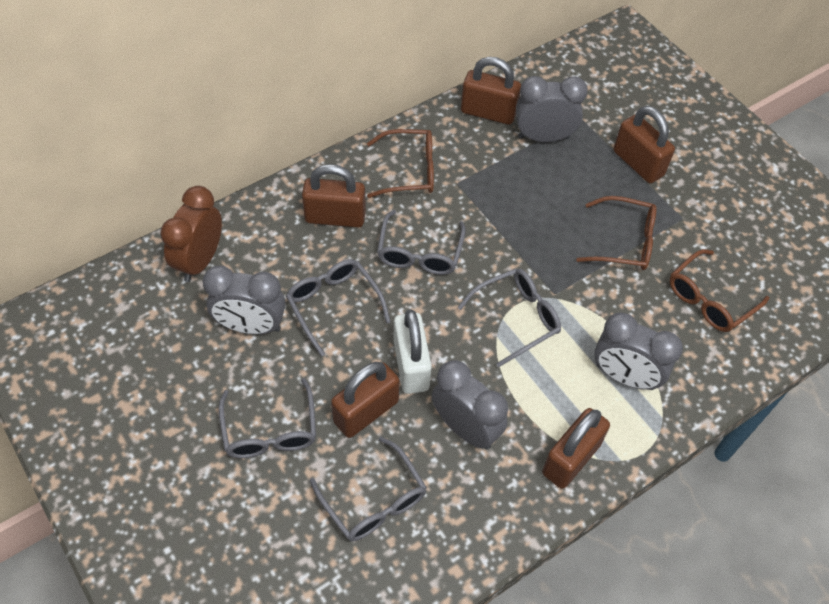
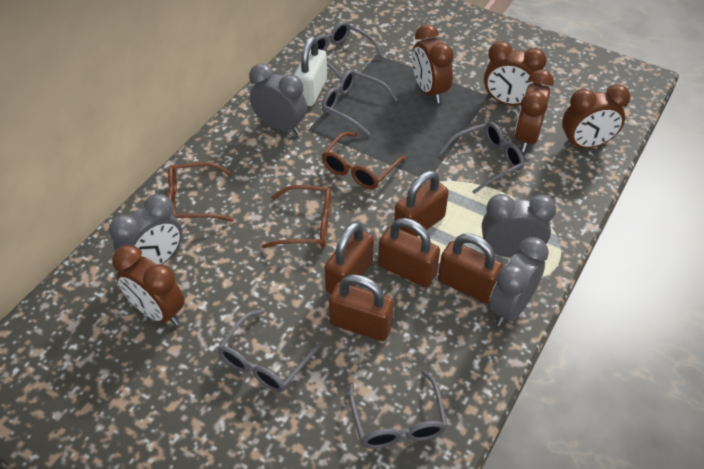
brown clock: 1 -> 5

